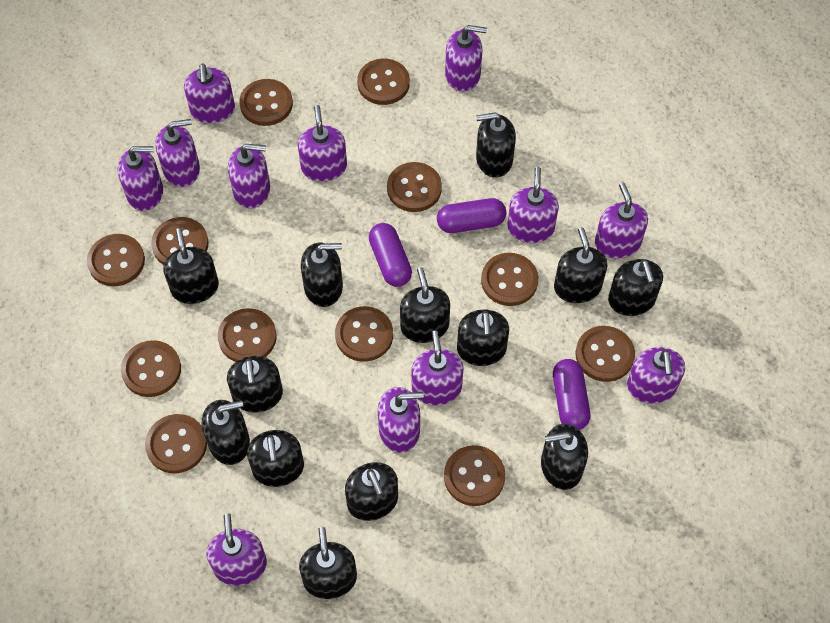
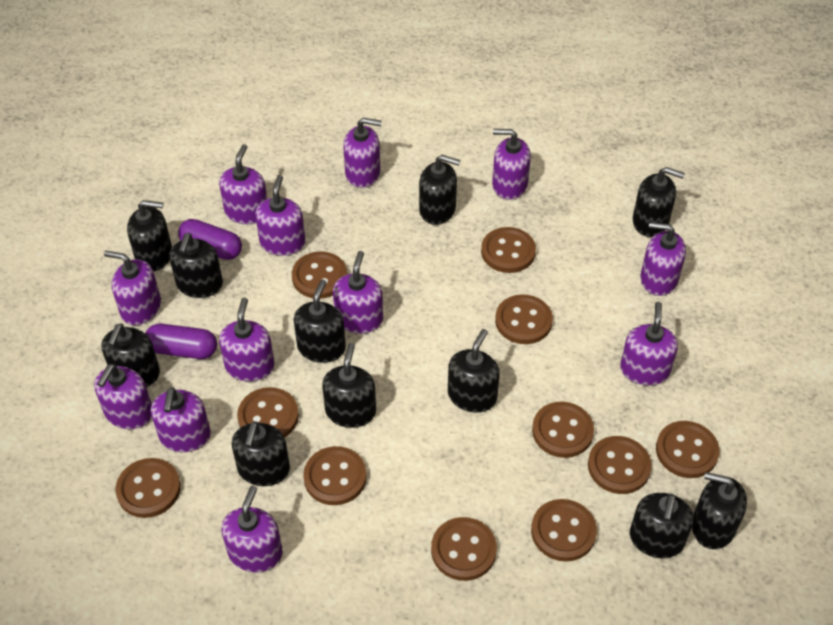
black soap dispenser: 13 -> 11
brown button: 12 -> 11
purple capsule: 3 -> 2

